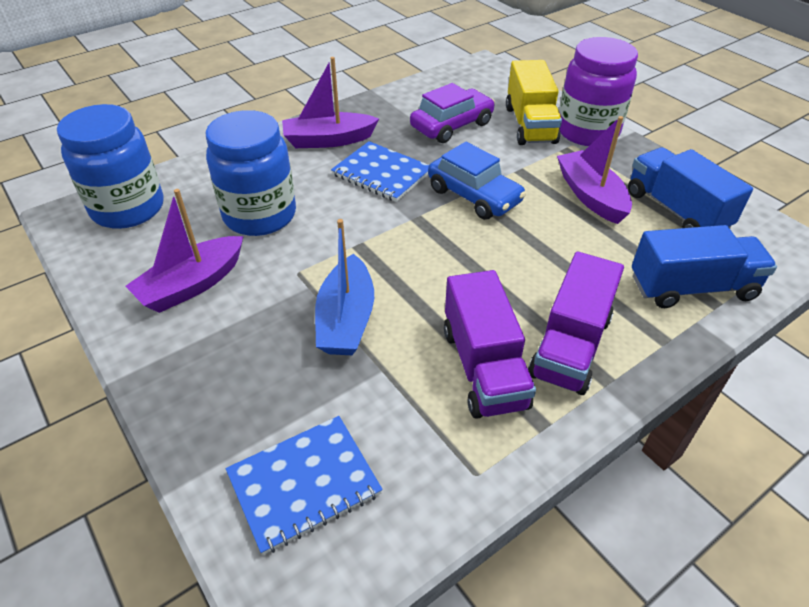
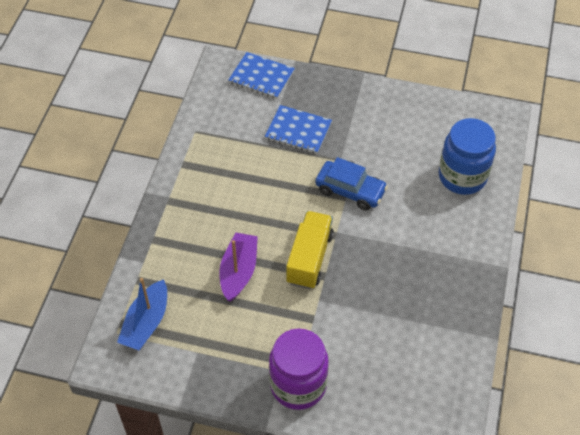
blue jar: 2 -> 1
blue truck: 2 -> 0
purple boat: 3 -> 1
purple car: 1 -> 0
purple truck: 2 -> 0

